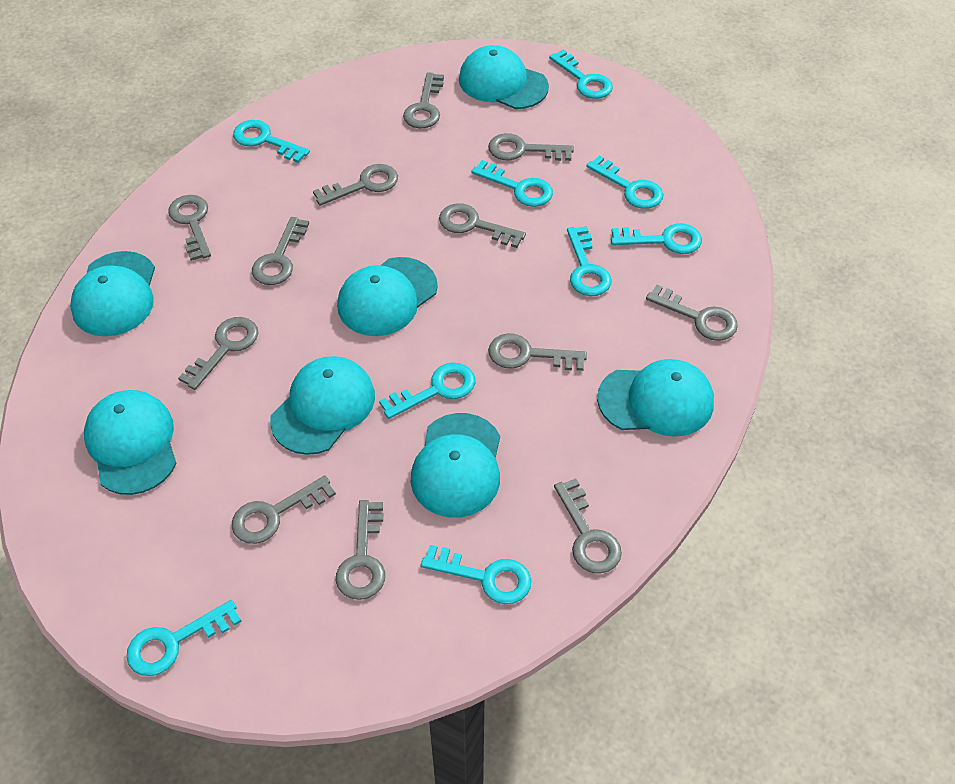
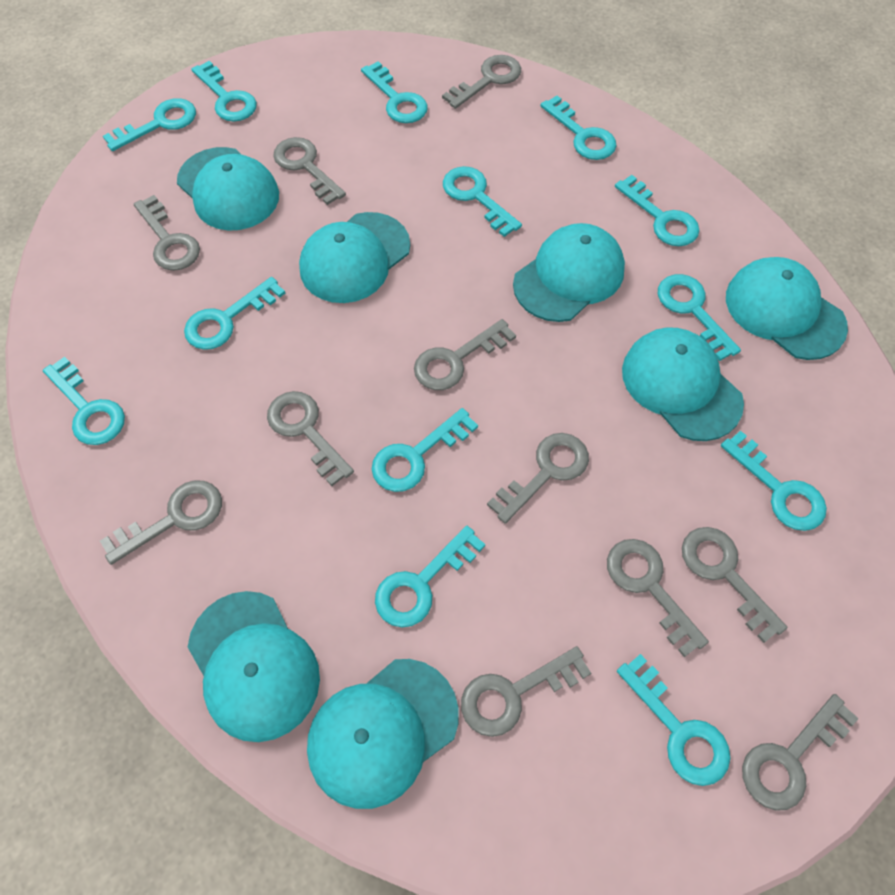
grey key: 12 -> 11
turquoise key: 9 -> 13

